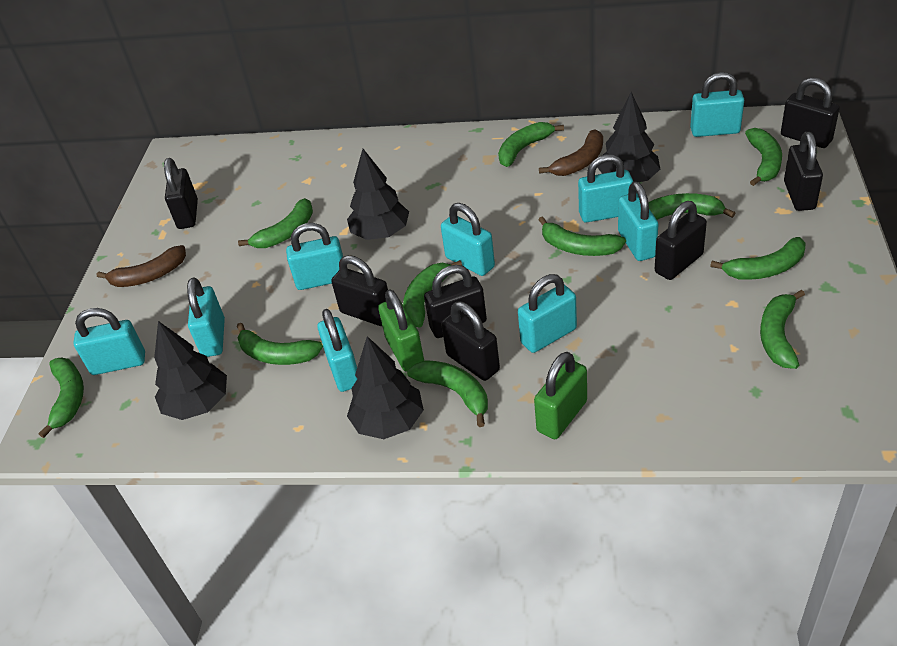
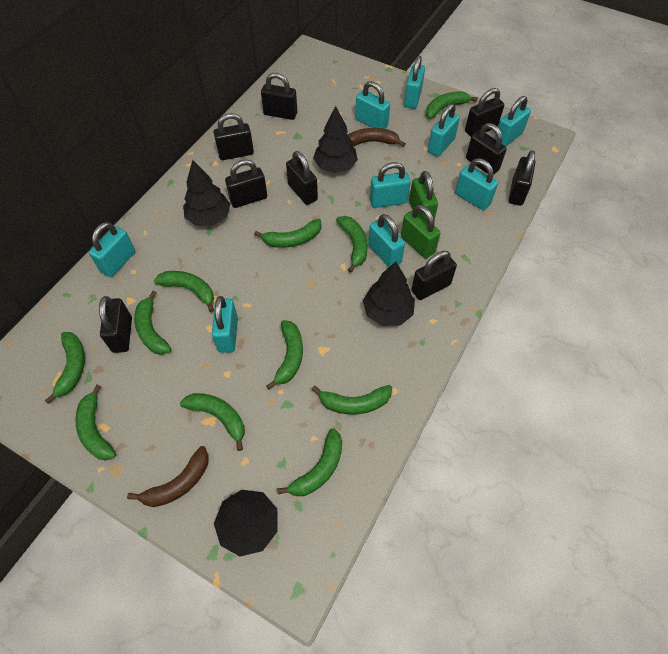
black padlock: 7 -> 9

